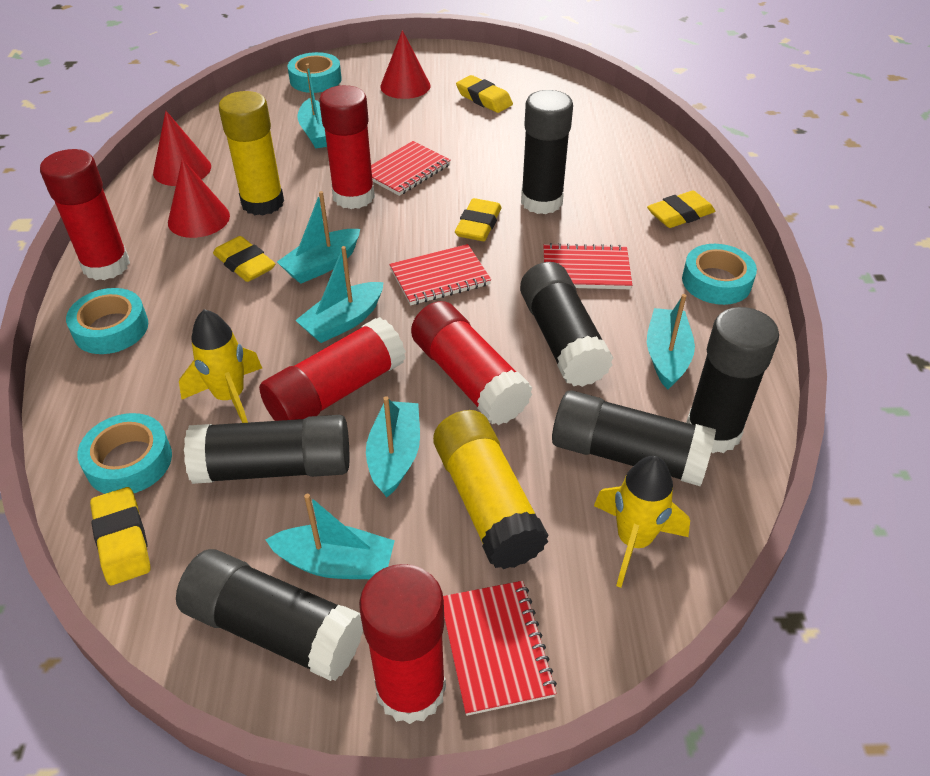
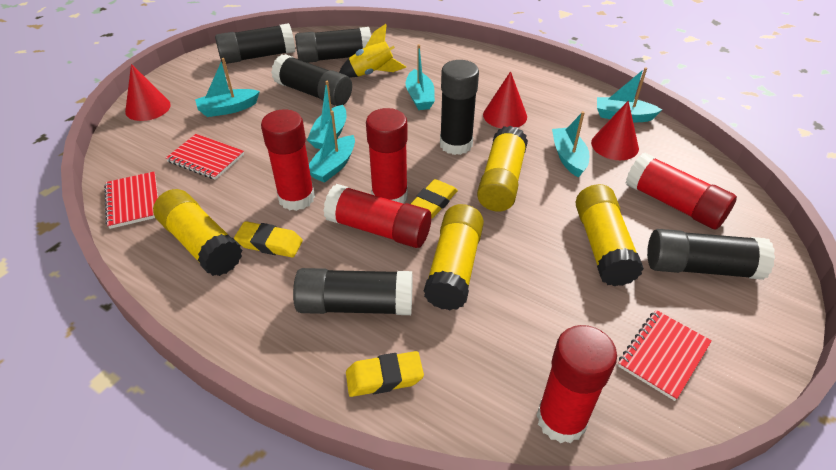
red notebook: 4 -> 3
turquoise tape: 4 -> 0
yellow eraser: 5 -> 3
yellow glue stick: 2 -> 4
yellow rocket: 2 -> 1

